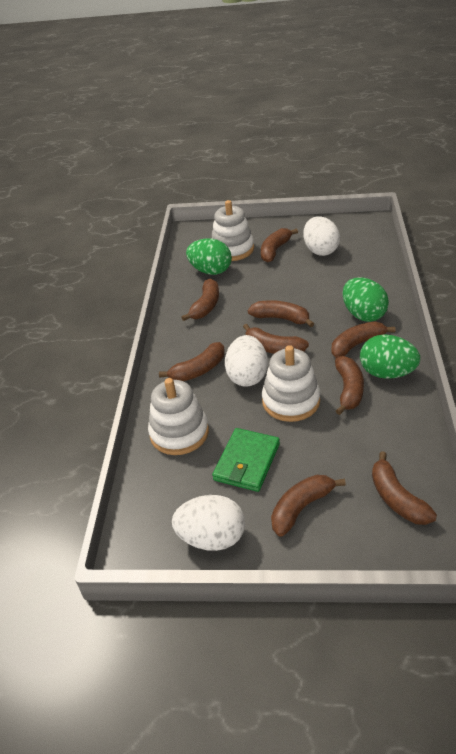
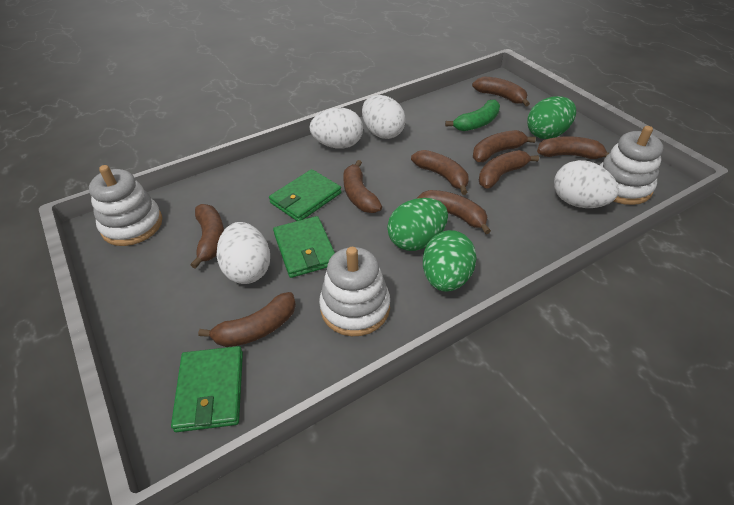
green banana: 0 -> 1
green wallet: 1 -> 3
white egg: 3 -> 4

